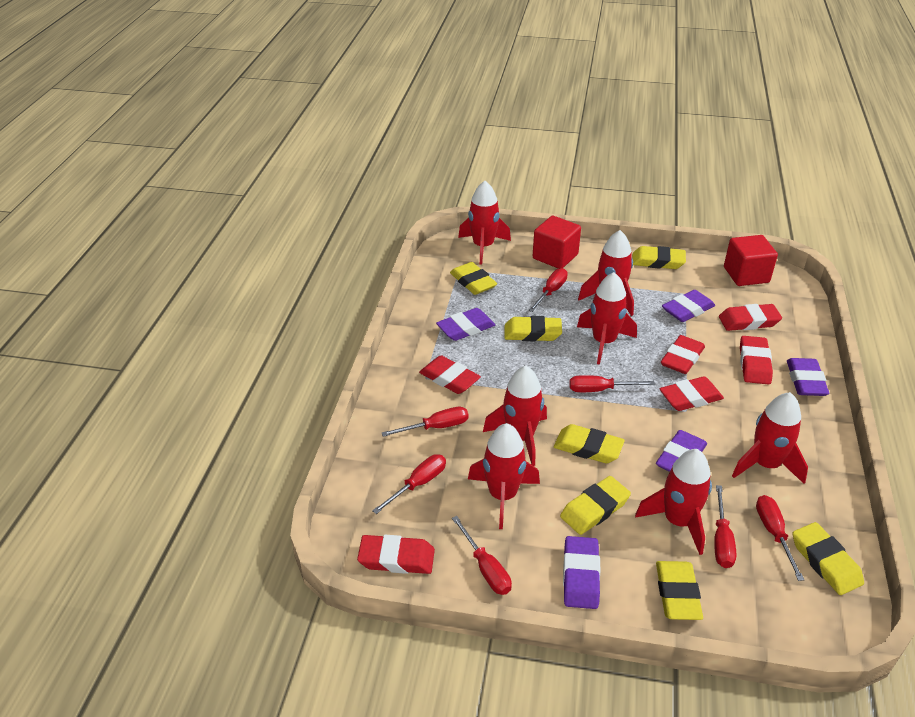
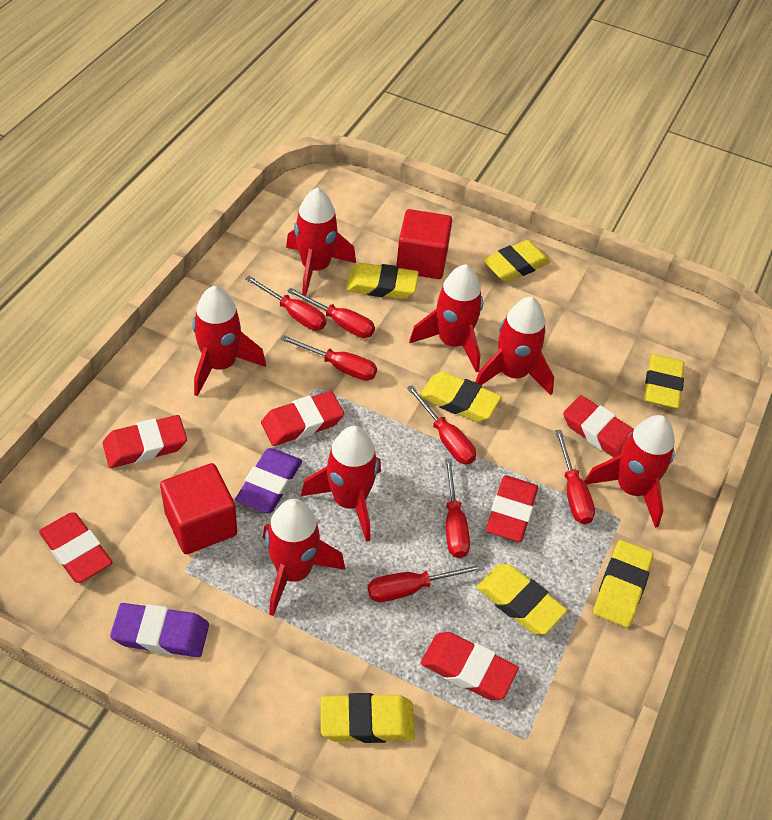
purple eraser: 5 -> 2

